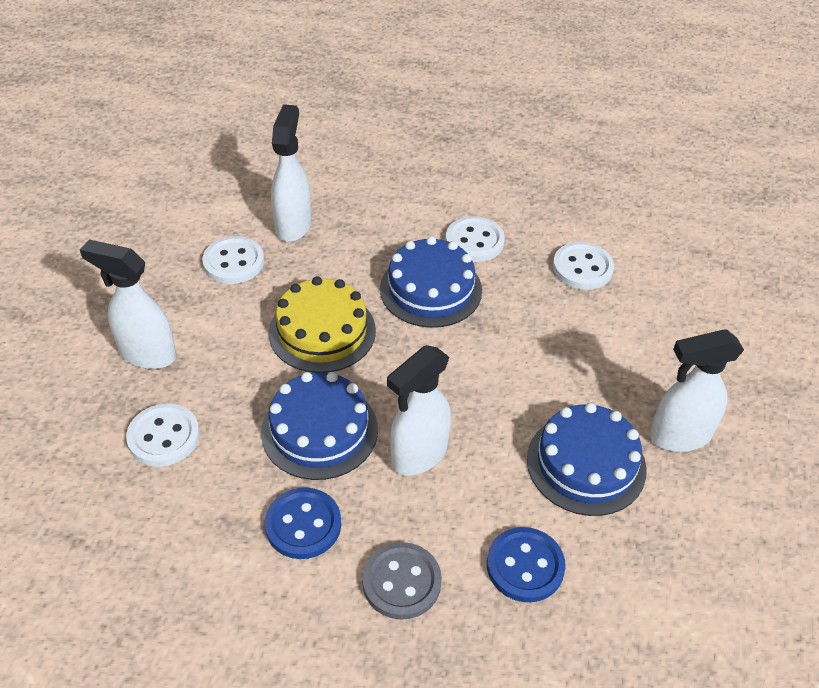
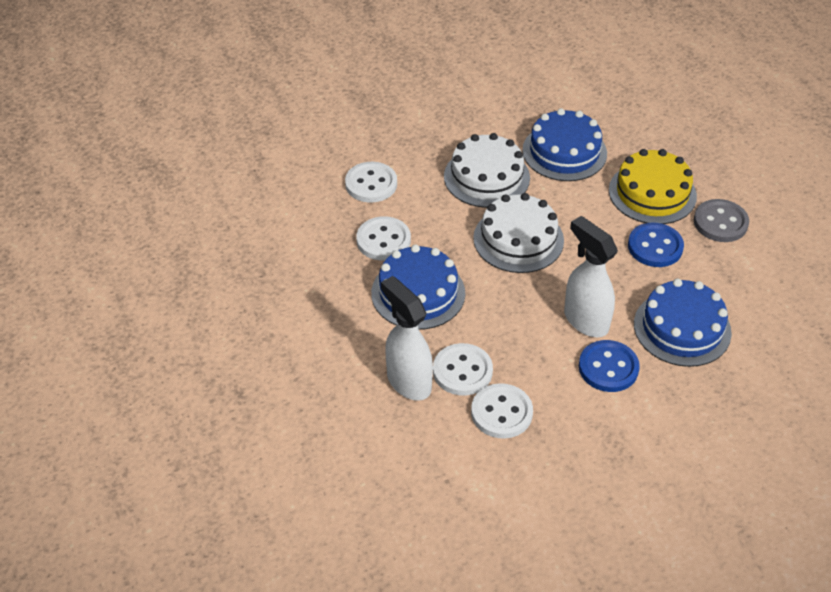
white cake: 0 -> 2
white spray bottle: 4 -> 2

